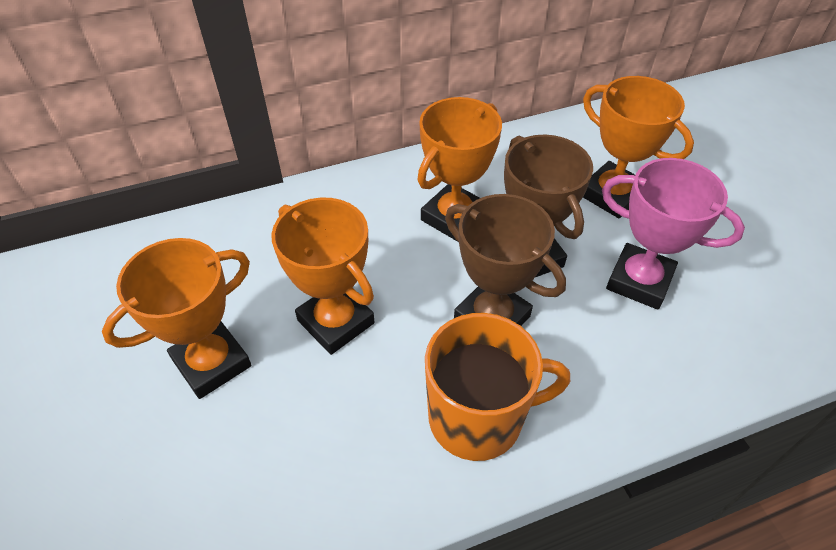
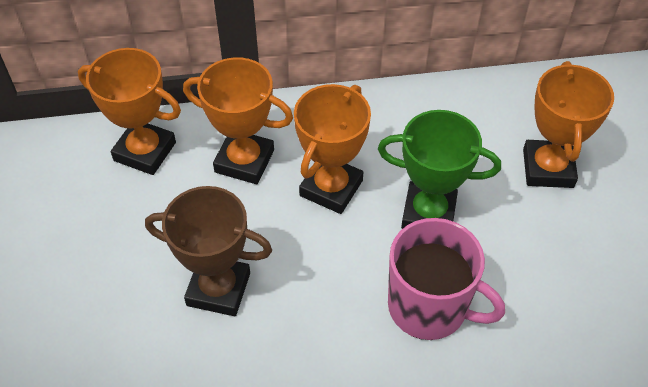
brown trophy: 2 -> 1
green trophy: 0 -> 1
orange mug: 1 -> 0
pink mug: 0 -> 1
pink trophy: 1 -> 0

